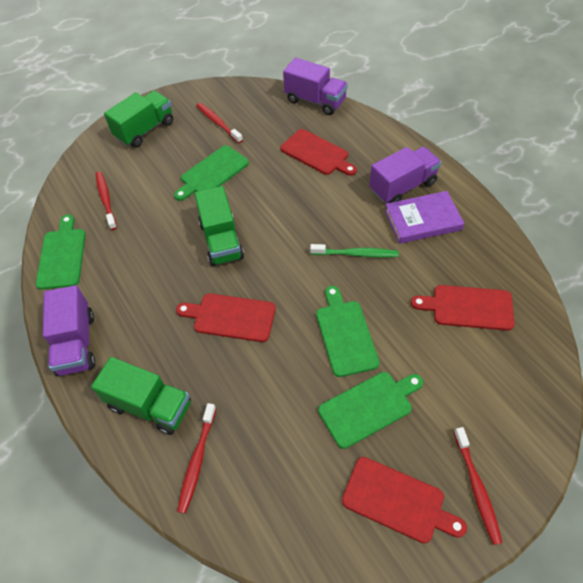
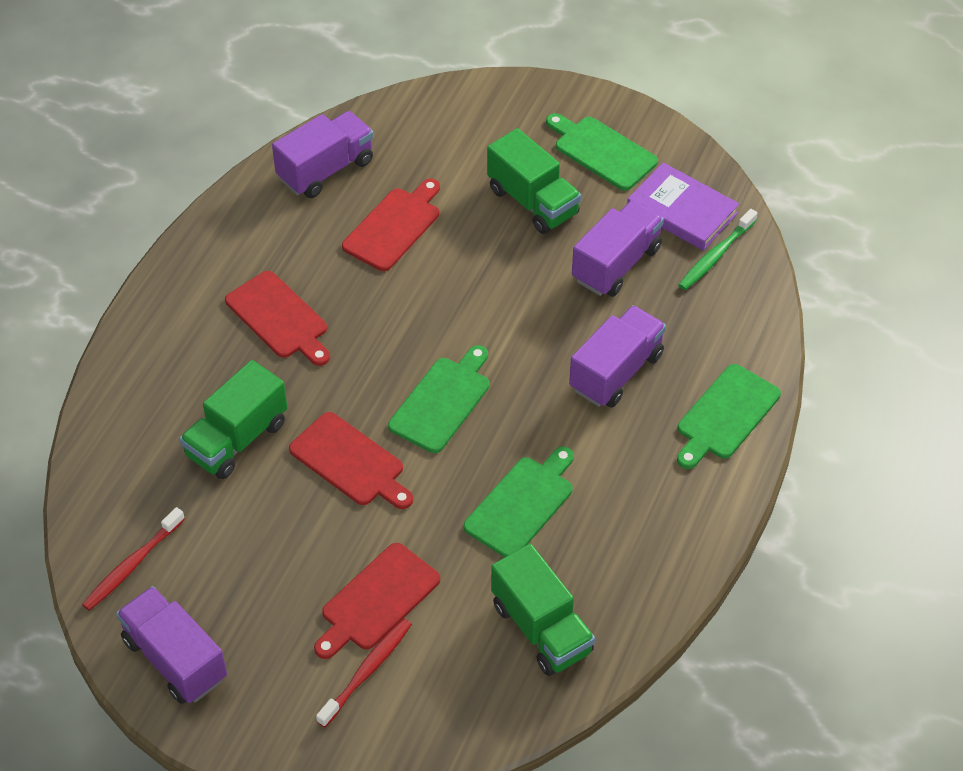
purple truck: 3 -> 4
red toothbrush: 4 -> 2

